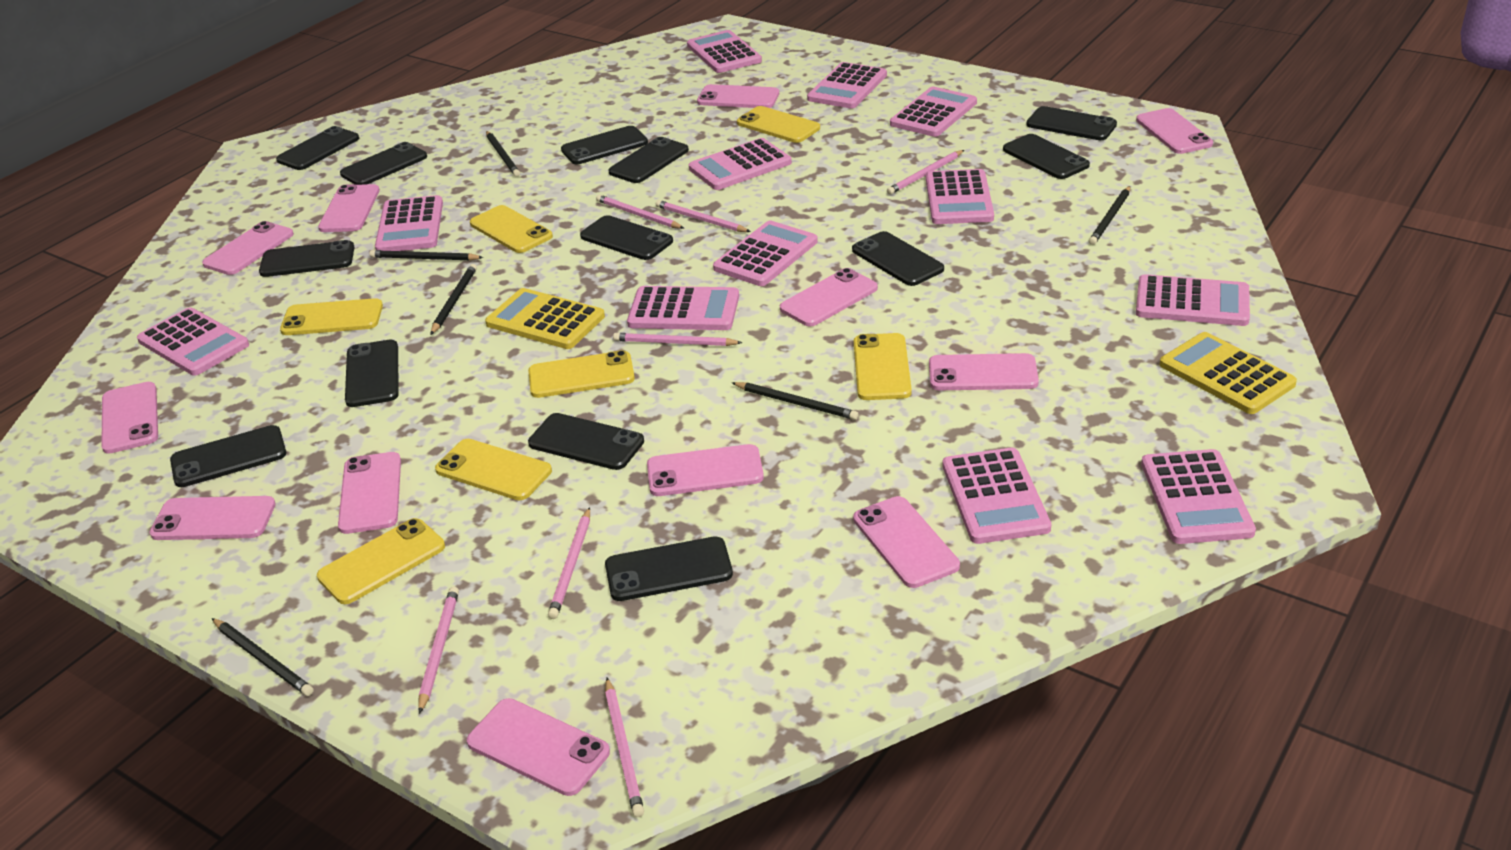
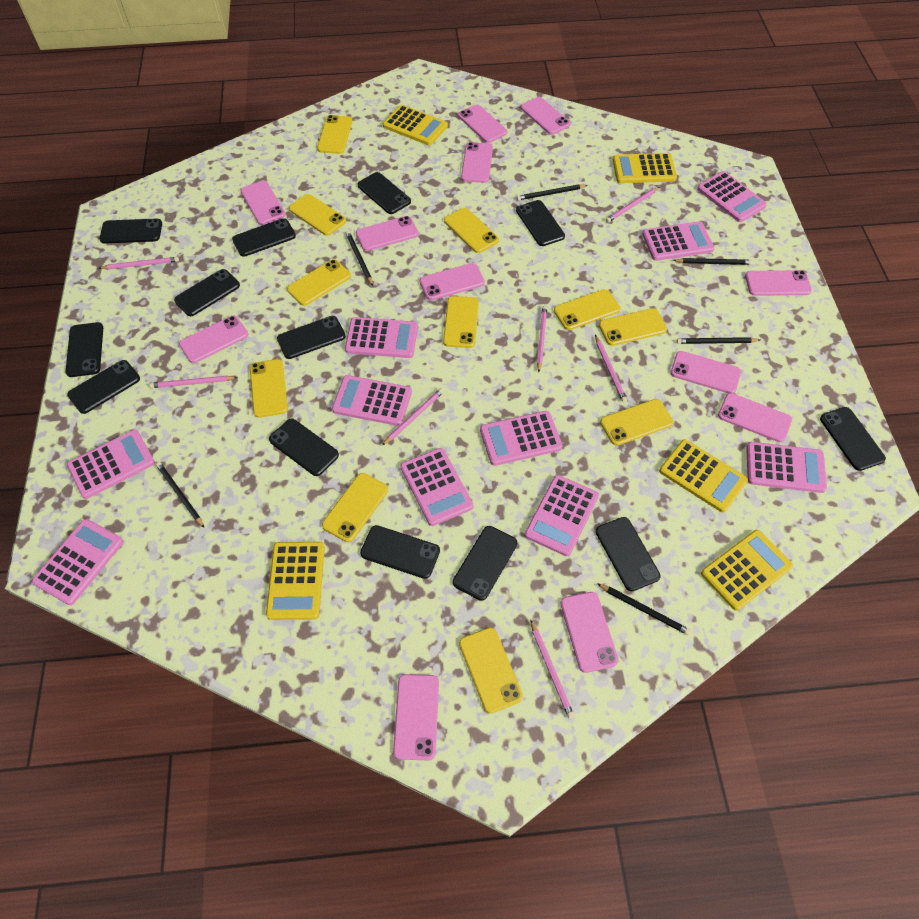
pink calculator: 12 -> 10
yellow calculator: 2 -> 5
yellow phone: 7 -> 11

